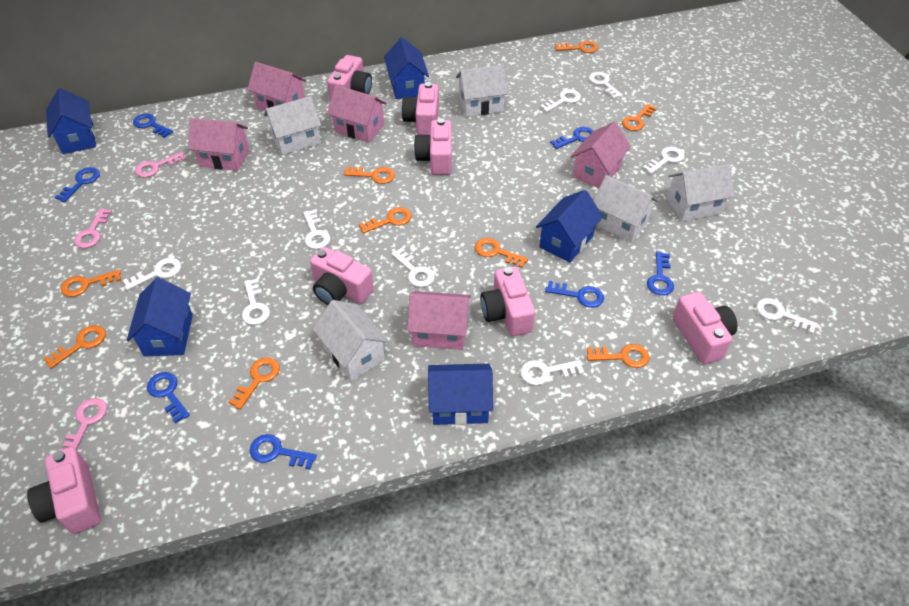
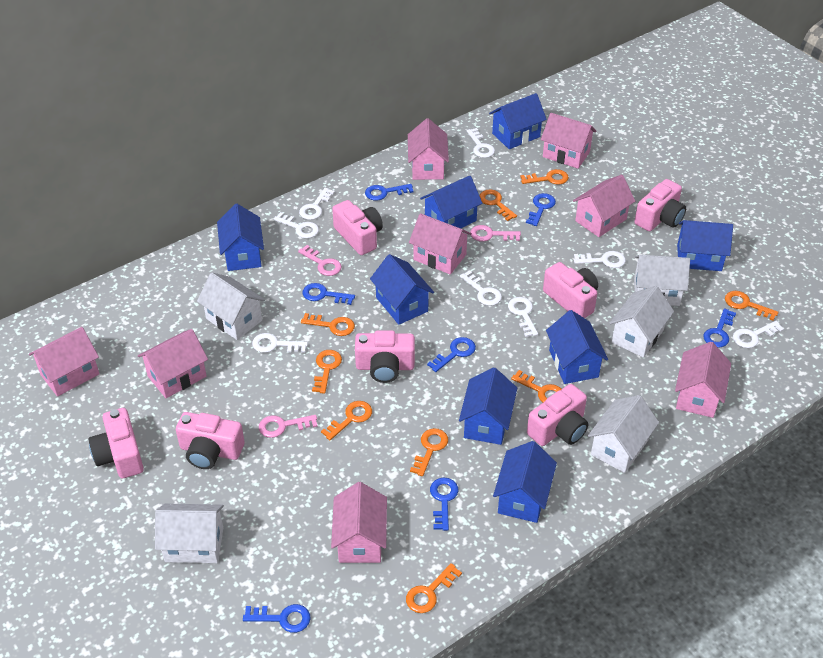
blue house: 5 -> 8
pink house: 5 -> 8
white key: 9 -> 8

